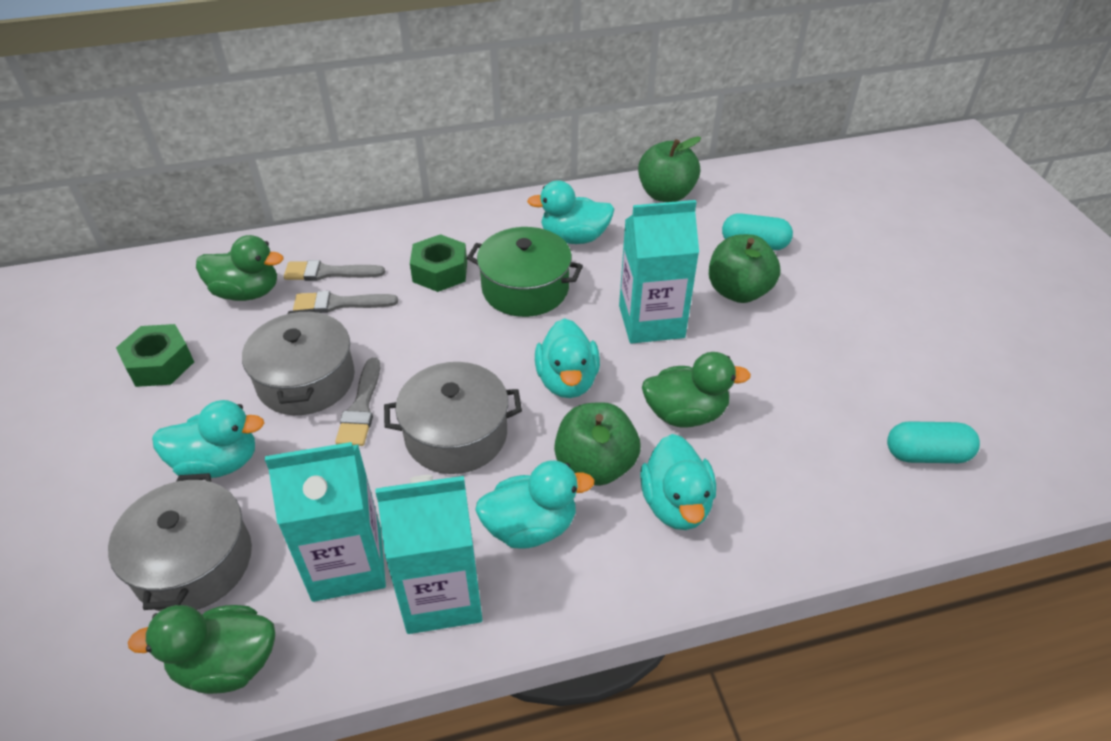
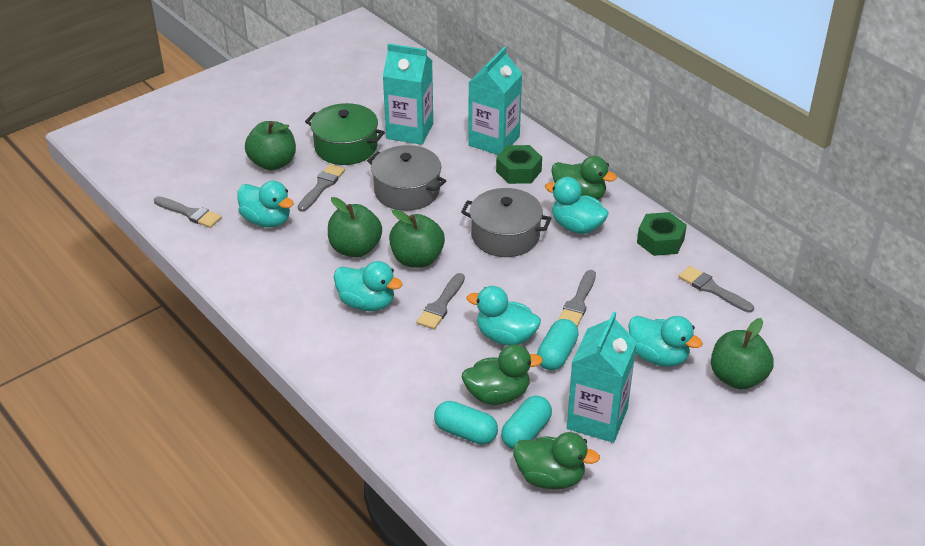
green apple: 3 -> 4
grey brush: 3 -> 5
grey pot: 3 -> 2
turquoise capsule: 2 -> 3

